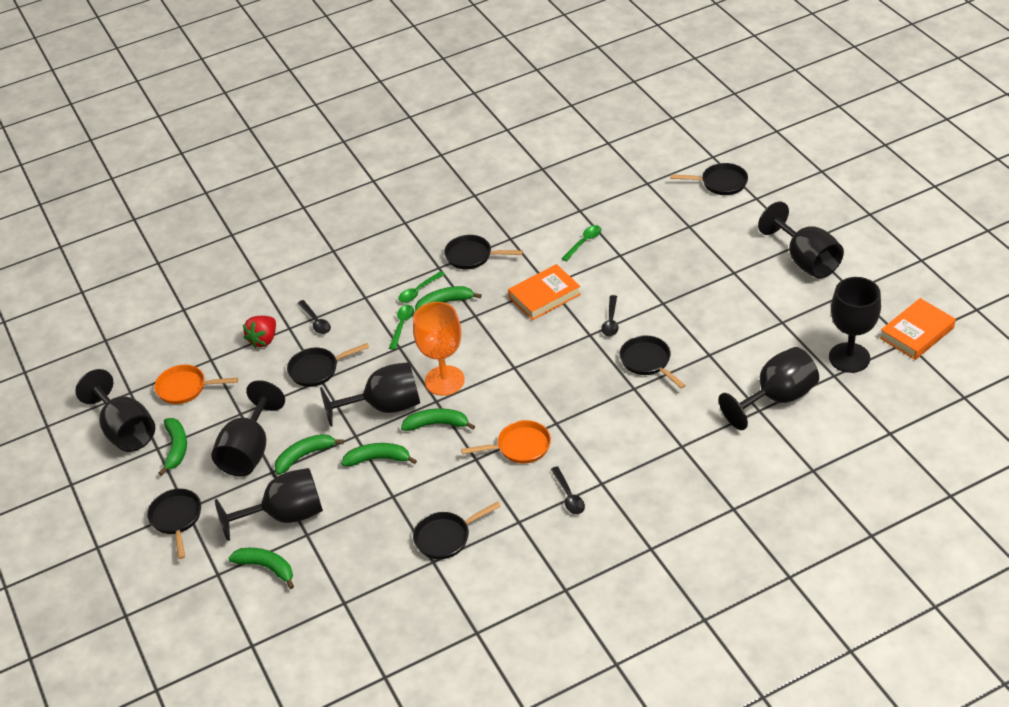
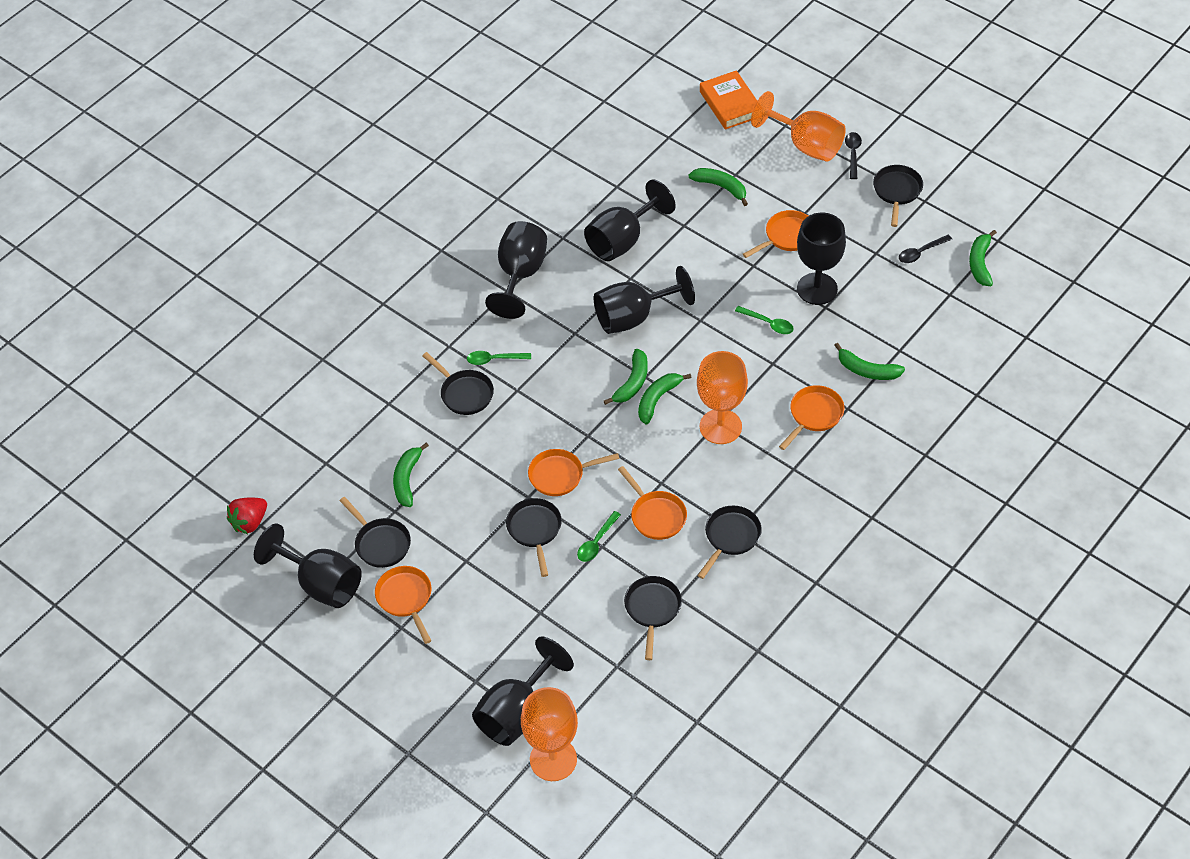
black goblet: 7 -> 6
black spoon: 3 -> 2
orange book: 2 -> 1
orange goblet: 1 -> 3
orange pan: 2 -> 5

